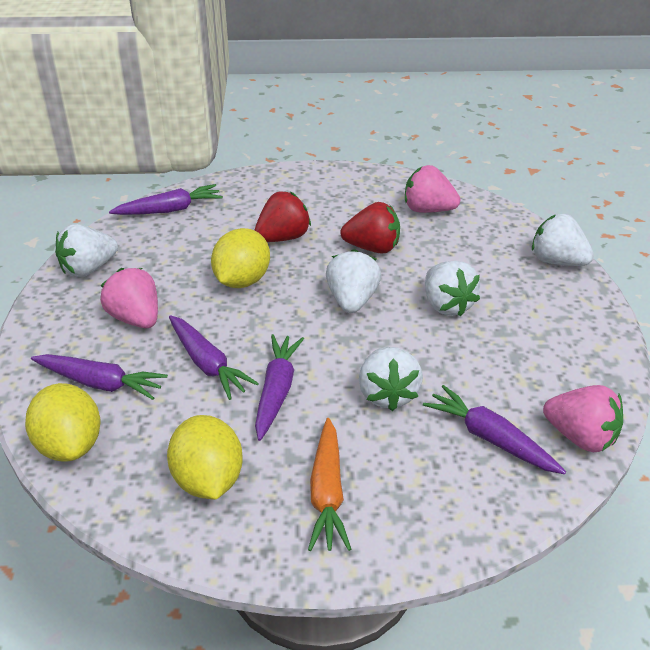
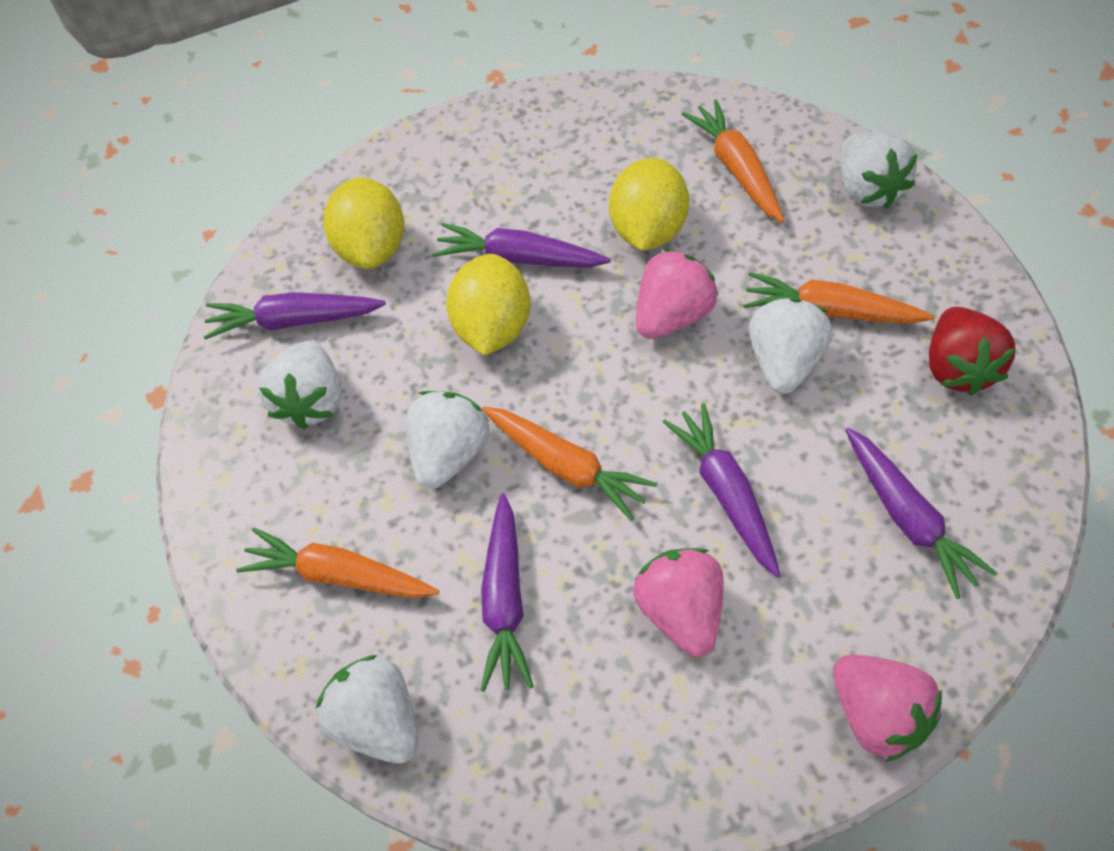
orange carrot: 1 -> 4
red strawberry: 2 -> 1

